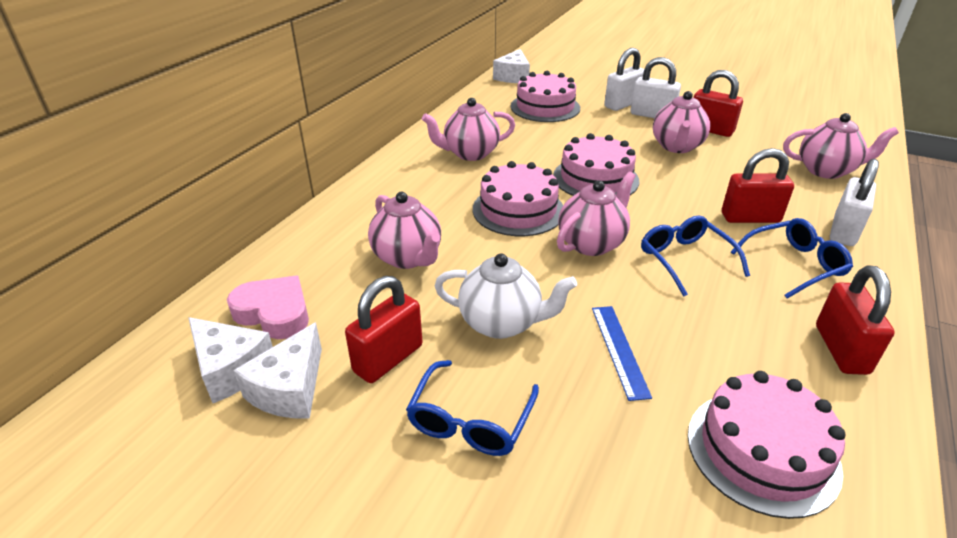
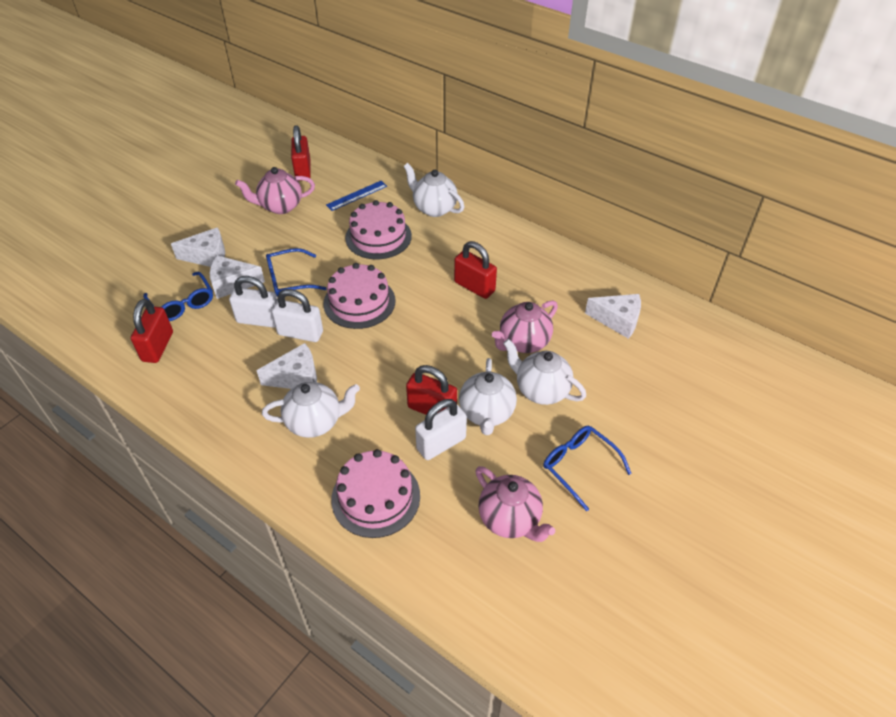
pink cake: 4 -> 3
pink heart: 1 -> 0
pink teapot: 5 -> 3
white cheese: 3 -> 4
white teapot: 1 -> 4

